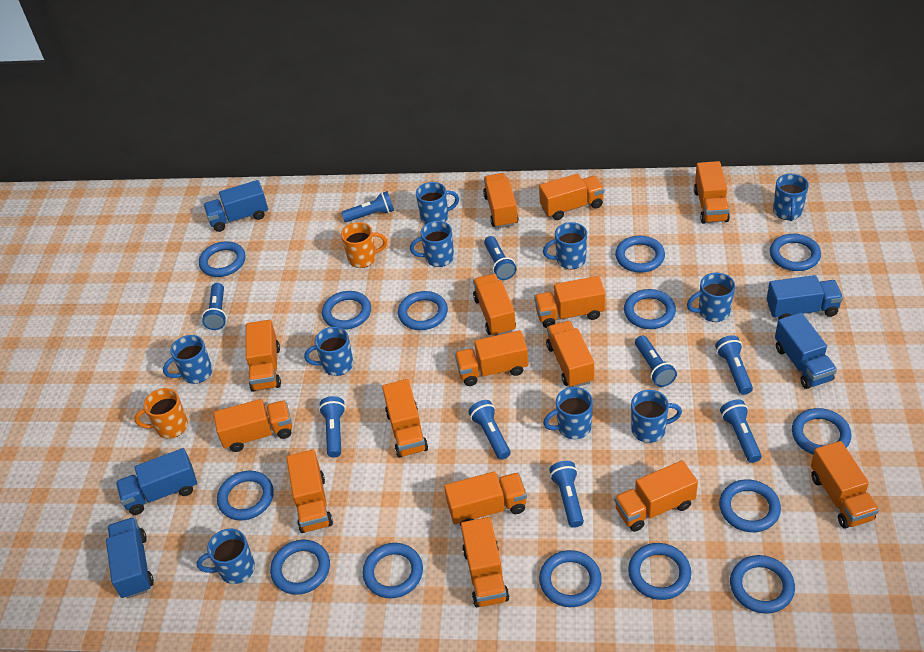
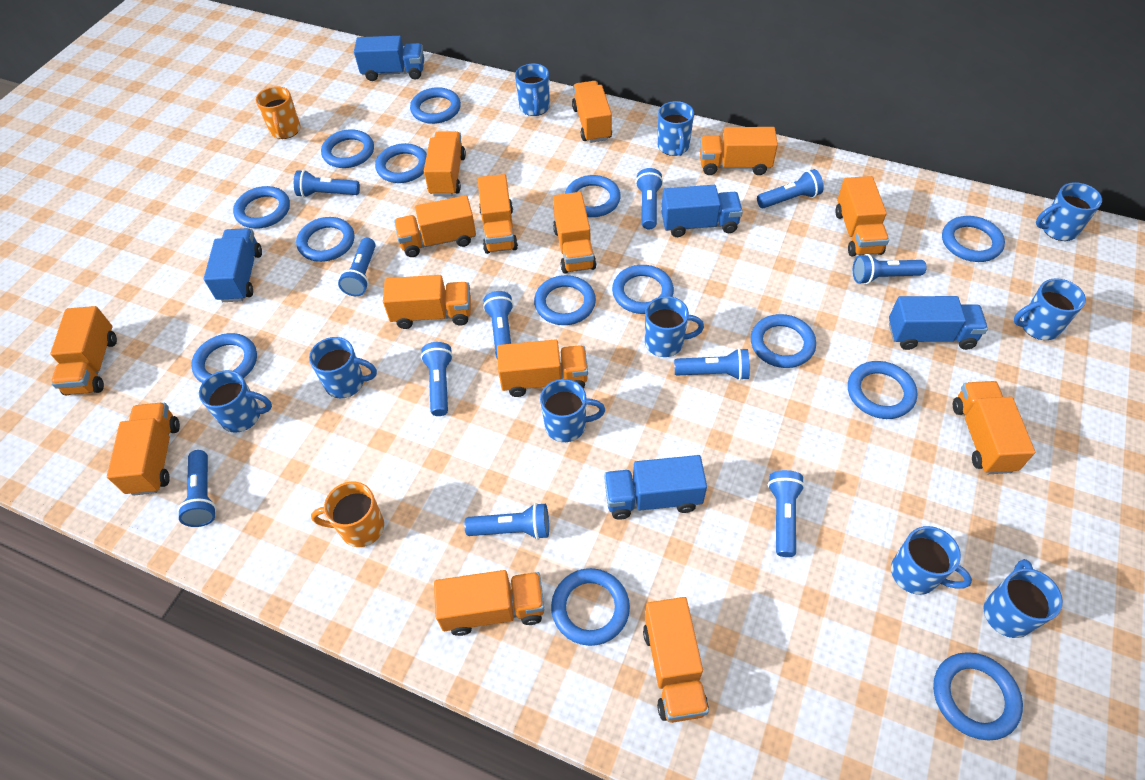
blue flashlight: 9 -> 11
orange truck: 15 -> 14

